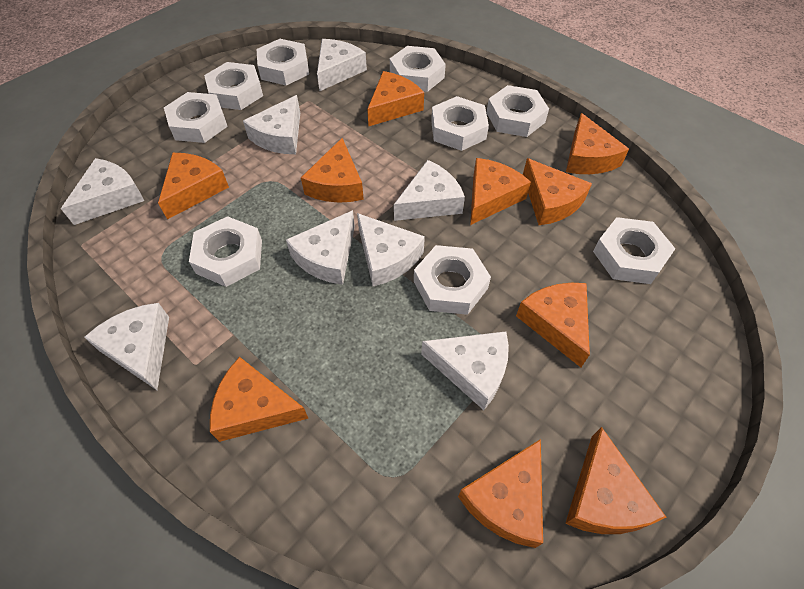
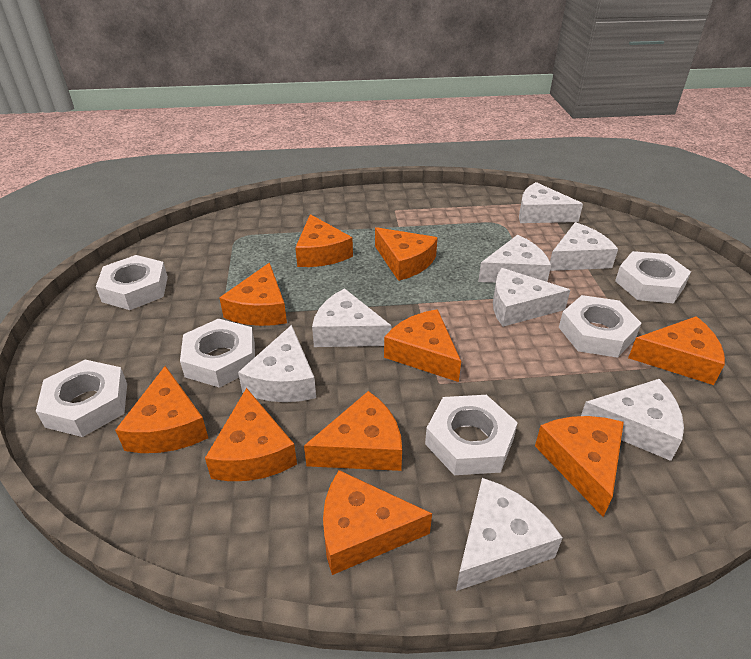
white nut: 9 -> 6

